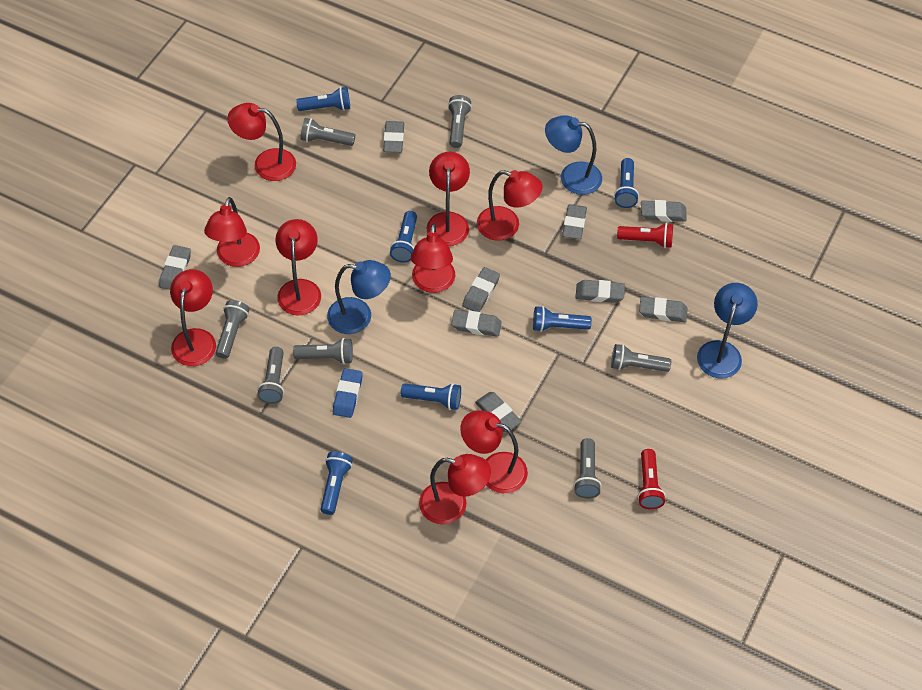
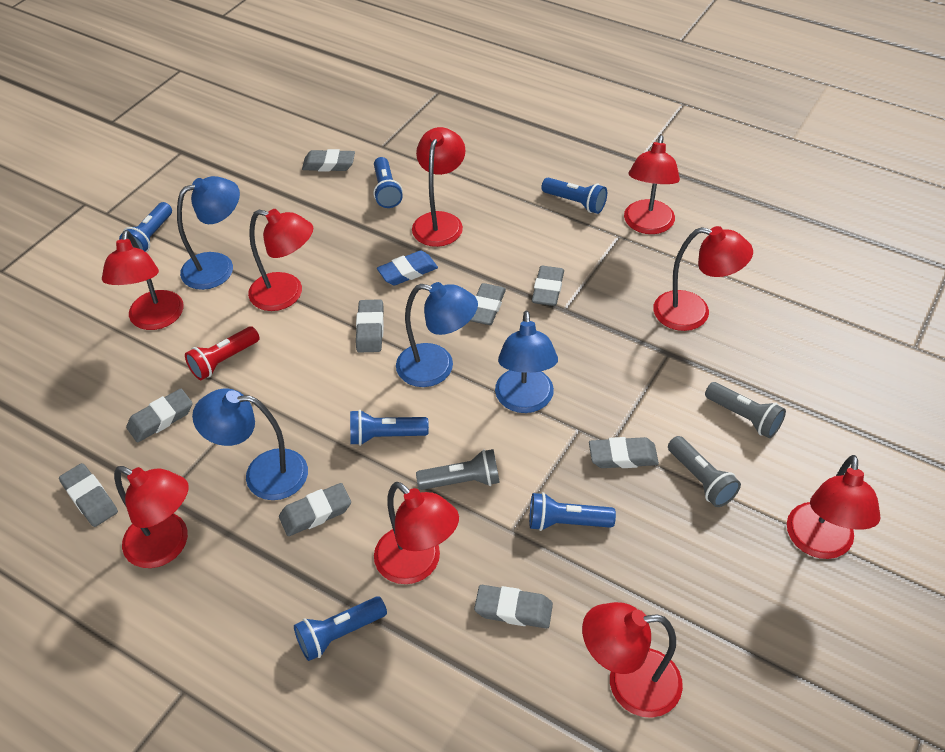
blue lamp: 3 -> 4
grey flashlight: 7 -> 3
red flashlight: 2 -> 1

